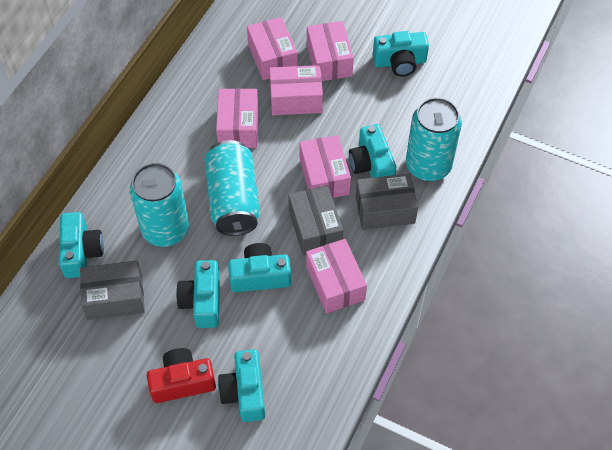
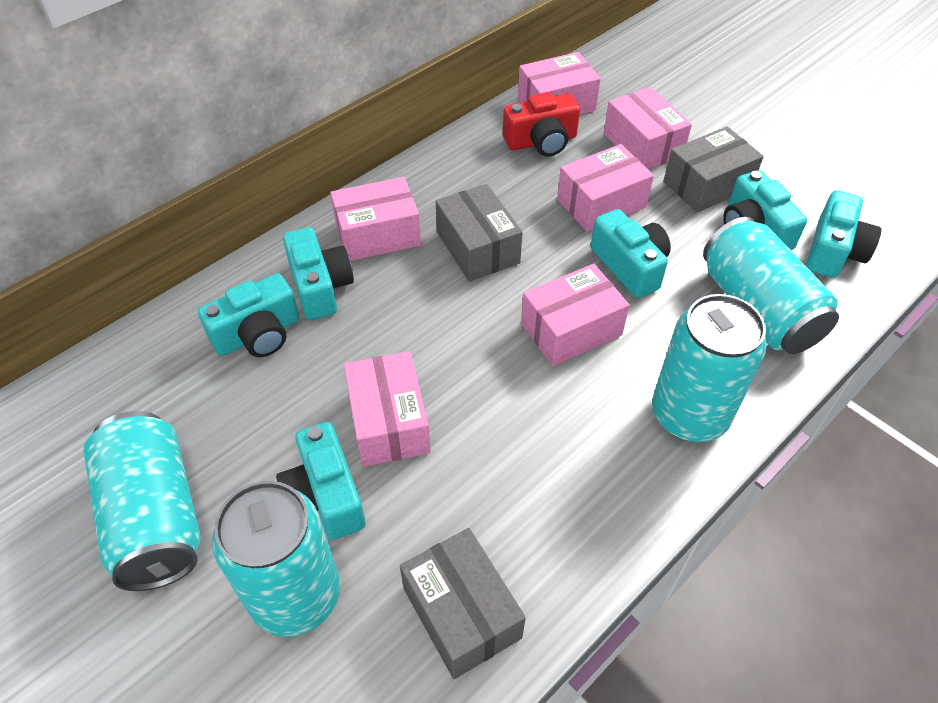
turquoise can: 3 -> 4

